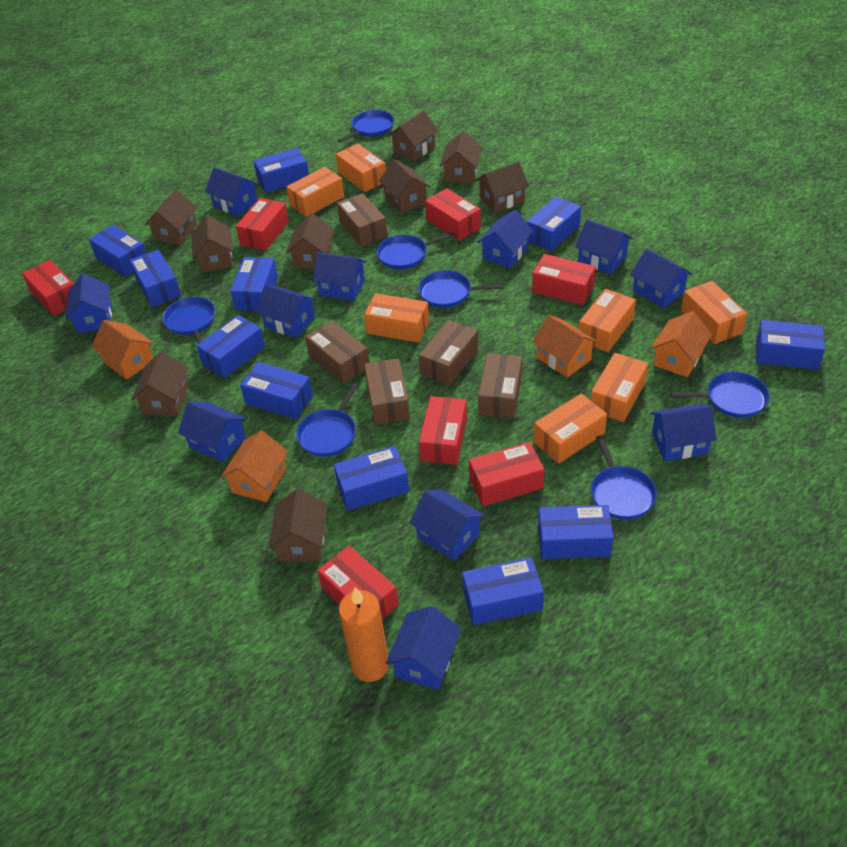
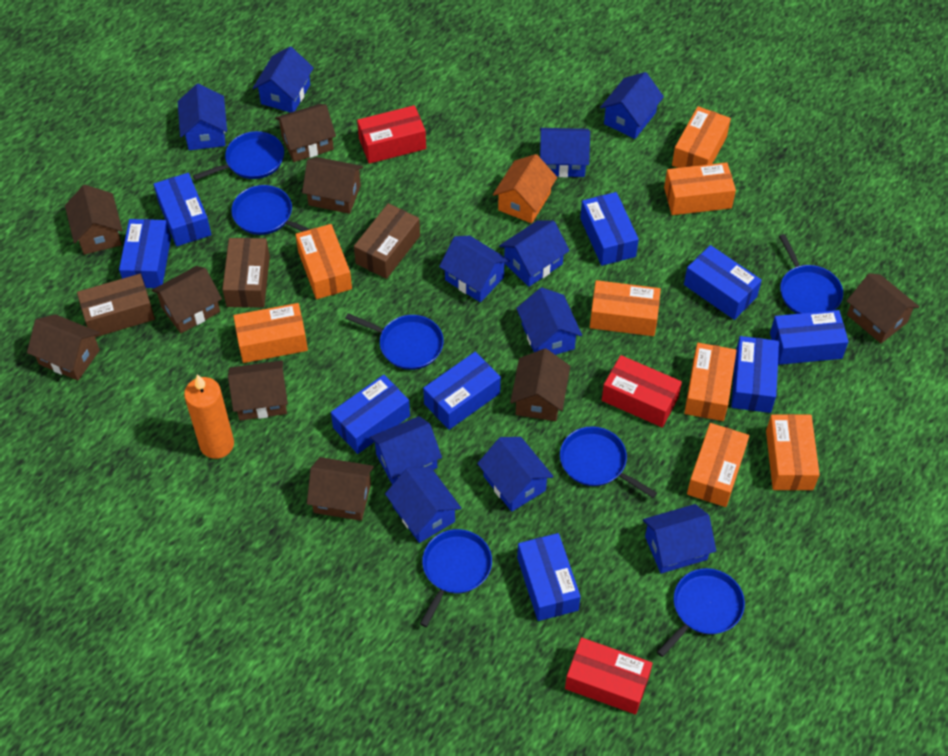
blue box: 11 -> 9
brown box: 5 -> 3
orange box: 7 -> 8
orange house: 4 -> 1
red box: 7 -> 3

